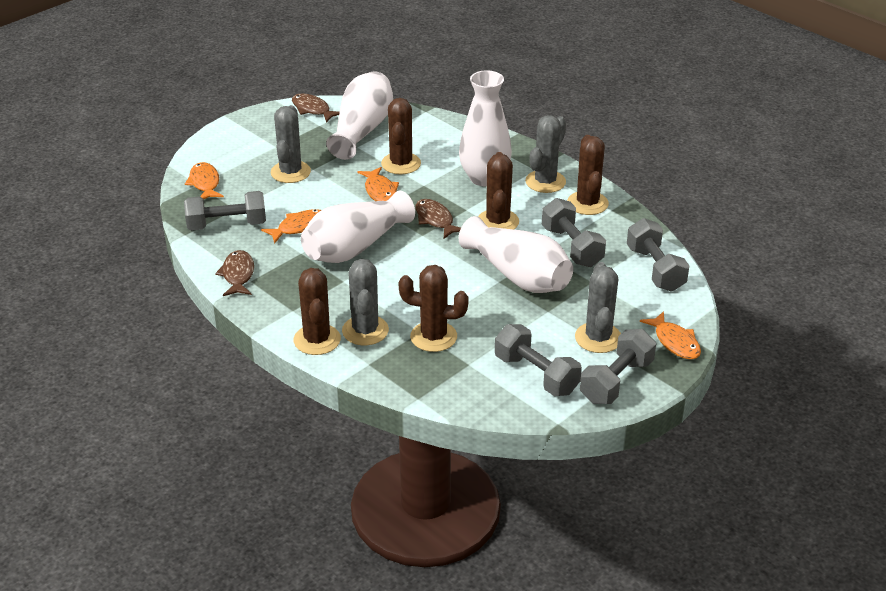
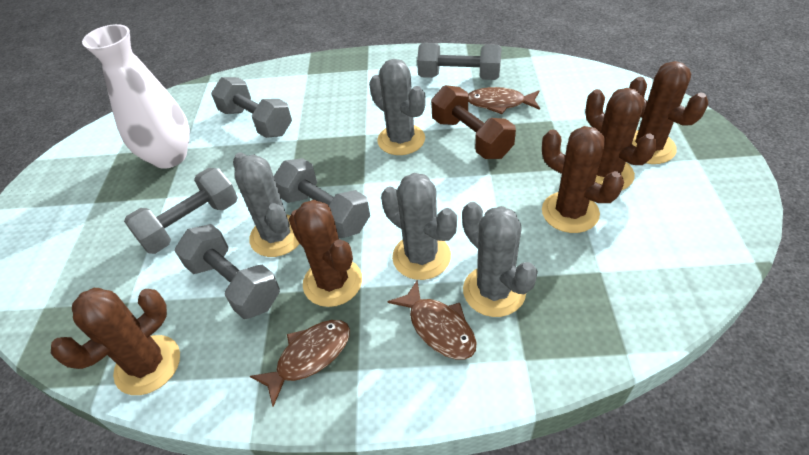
brown dumbbell: 0 -> 1
orange fish: 4 -> 0
white vase: 4 -> 1

